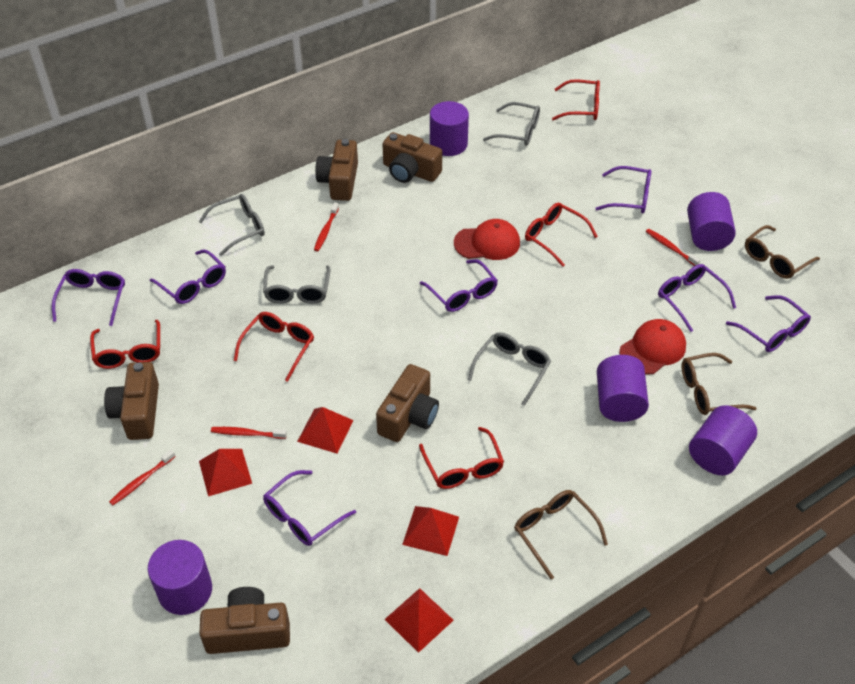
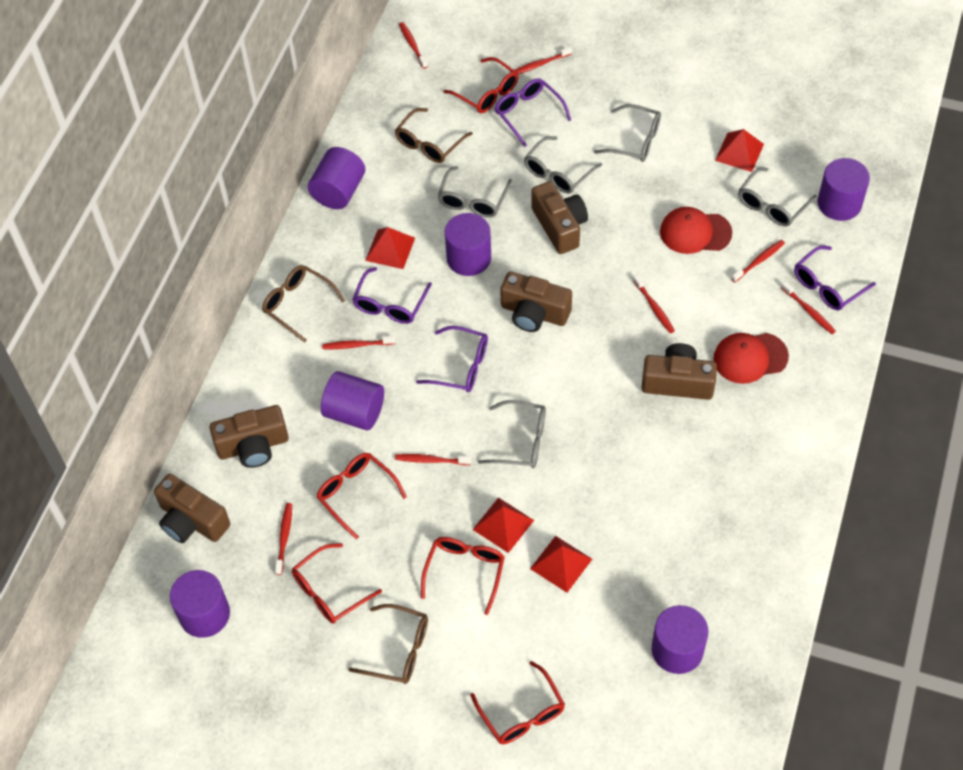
grey glasses: 4 -> 5
purple cylinder: 5 -> 6
purple glasses: 7 -> 4
red toothbrush: 4 -> 8

